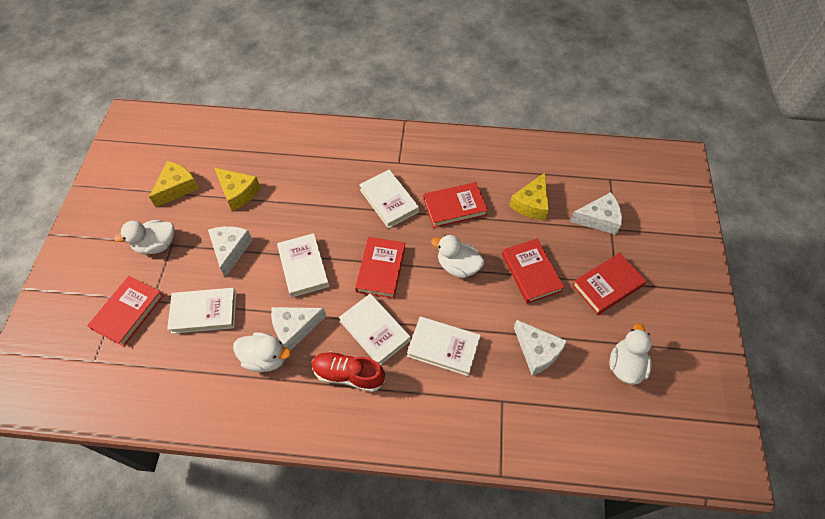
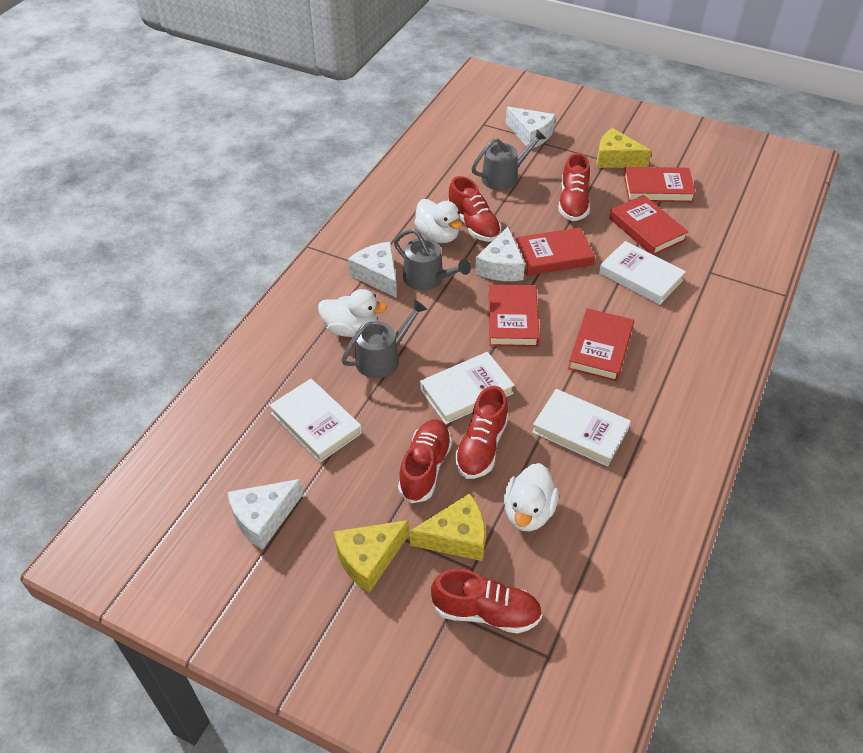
grey watering can: 0 -> 3
red shoe: 1 -> 5
white book: 5 -> 4
white duck: 4 -> 3

